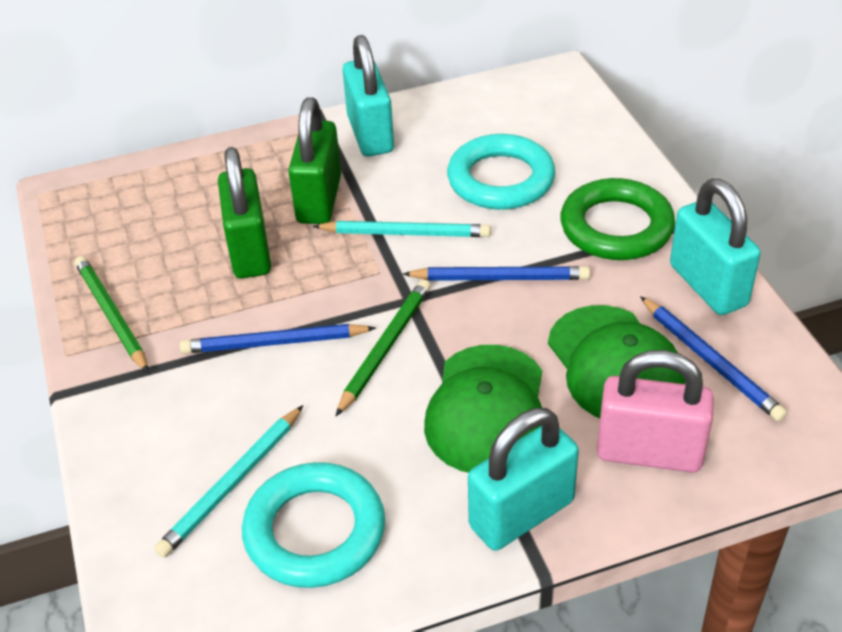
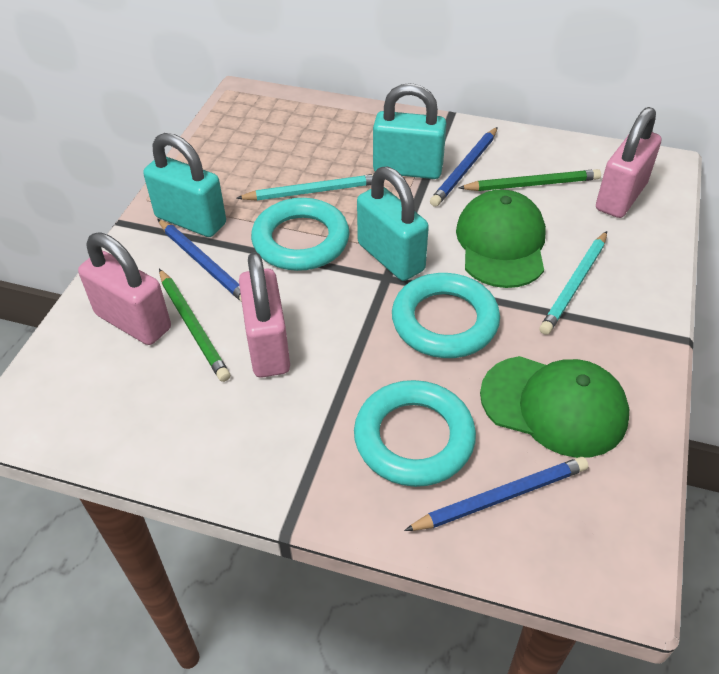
green padlock: 2 -> 0
green ring: 1 -> 0
pink padlock: 1 -> 3
turquoise ring: 2 -> 3

